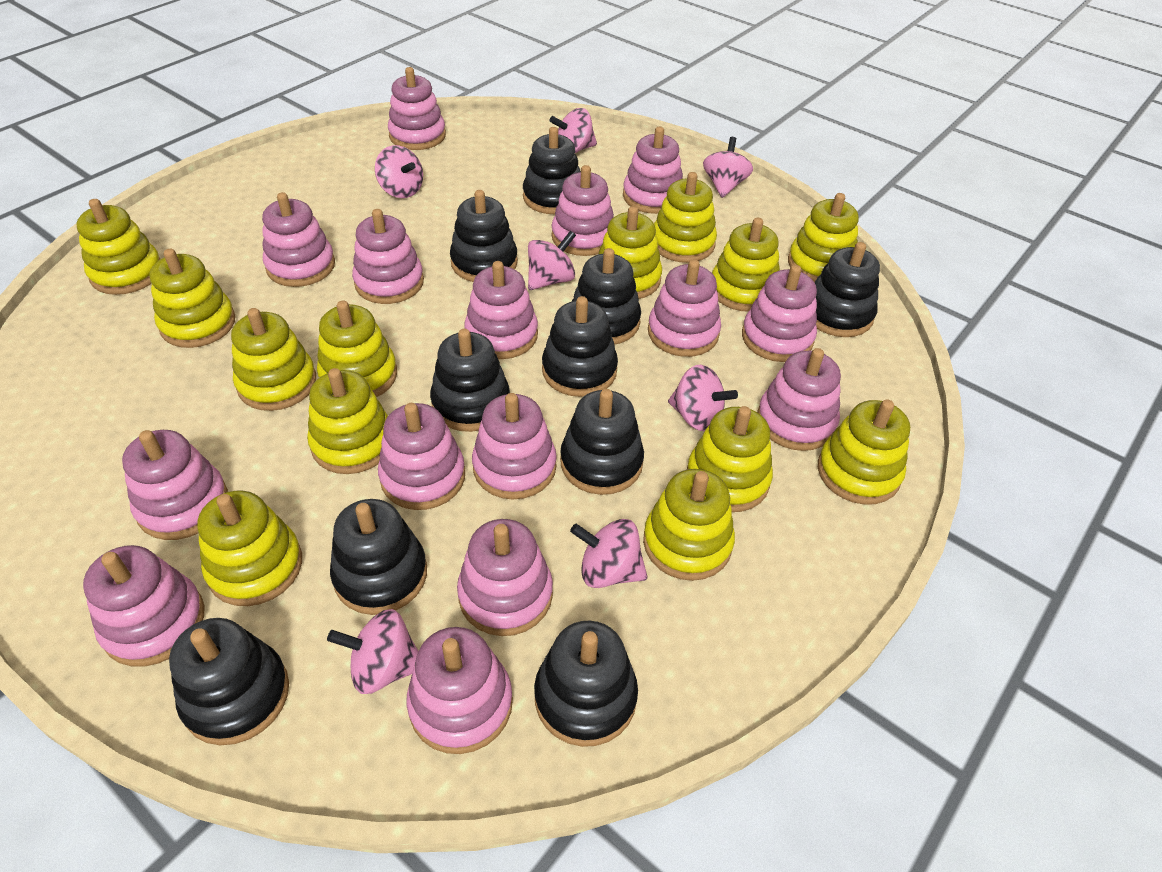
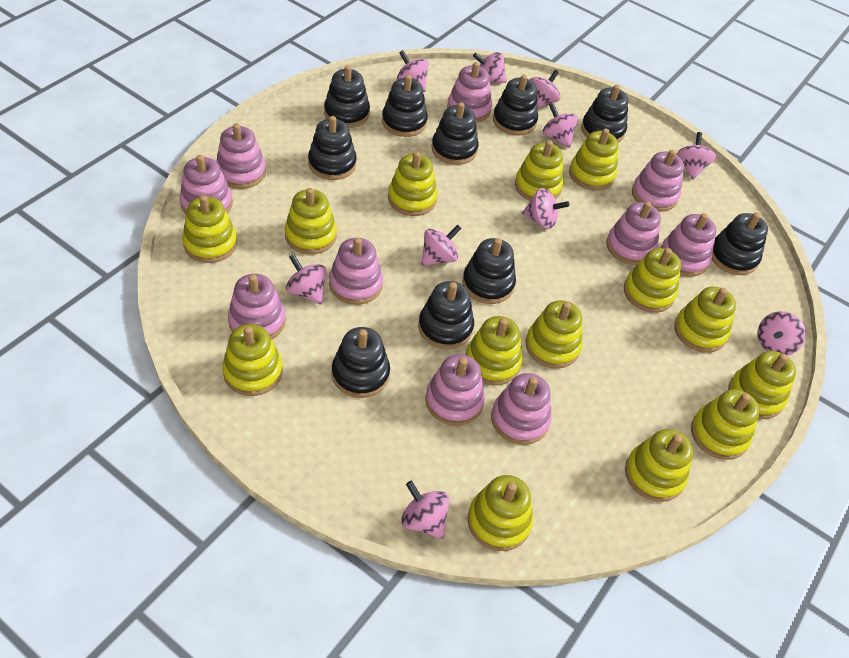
pink spinning top: 7 -> 10
pink stacking toy: 15 -> 10
yellow stacking toy: 13 -> 14

